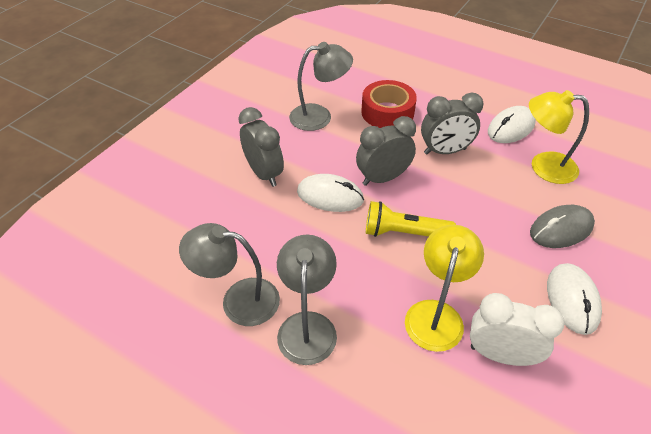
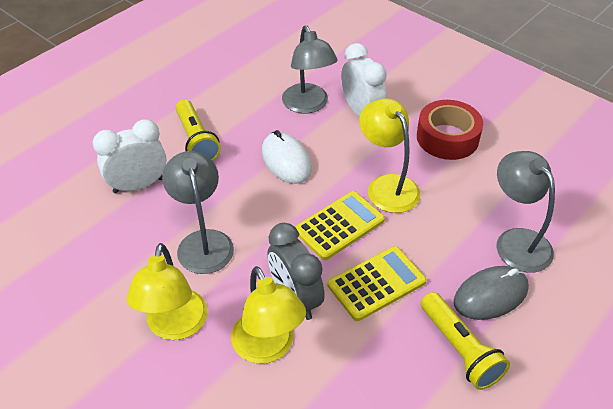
grey clock: 3 -> 1
white clock: 1 -> 2
white mouse: 3 -> 1
yellow calculator: 0 -> 2
yellow flashlight: 1 -> 2
yellow lamp: 2 -> 3

